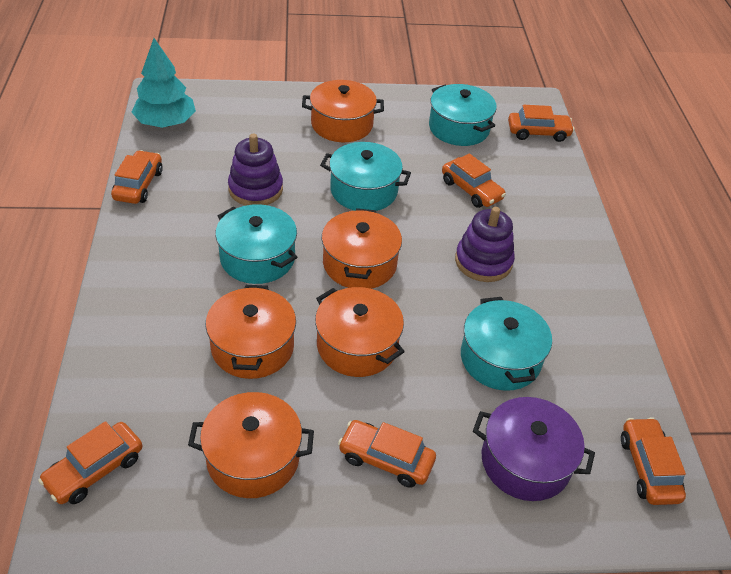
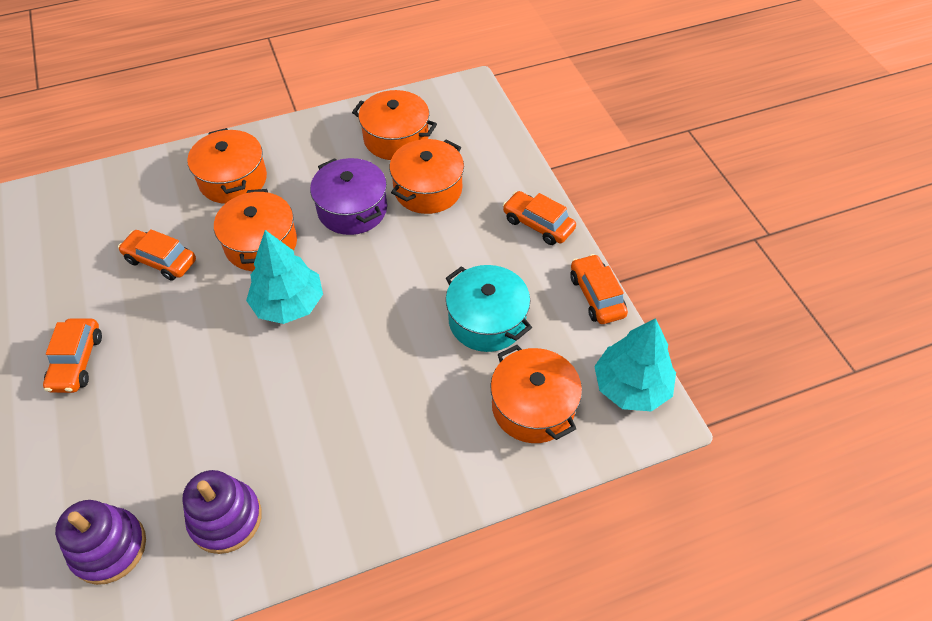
orange car: 6 -> 4
turquoise pot: 4 -> 1
turquoise tree: 1 -> 2

